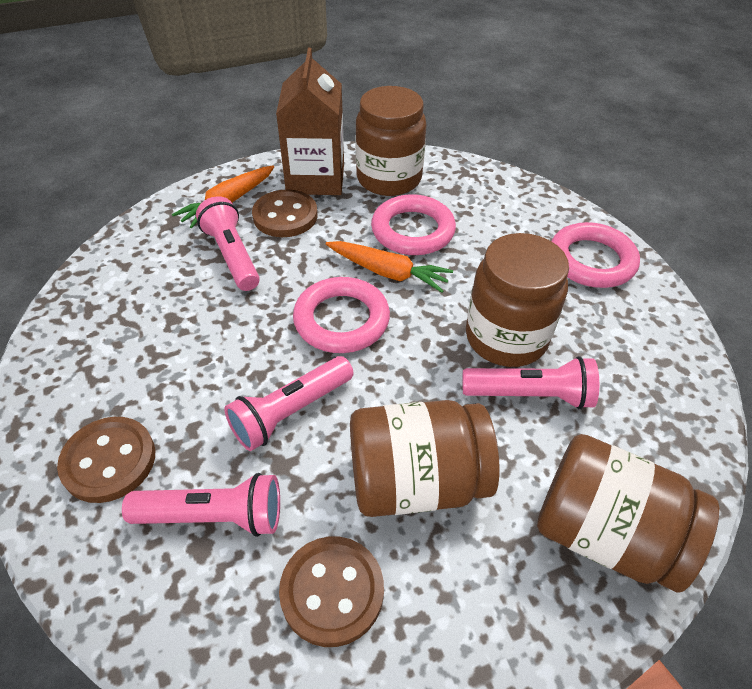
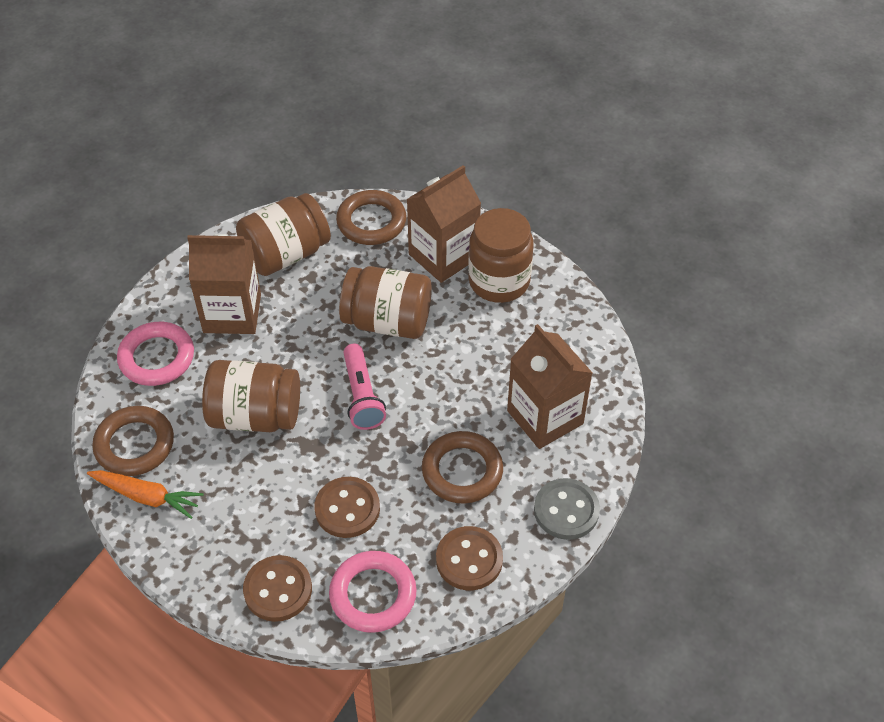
brown carton: 1 -> 3
brown ring: 0 -> 3
grey button: 0 -> 1
orange carrot: 2 -> 1
pink flashlight: 4 -> 1
pink ring: 3 -> 2

